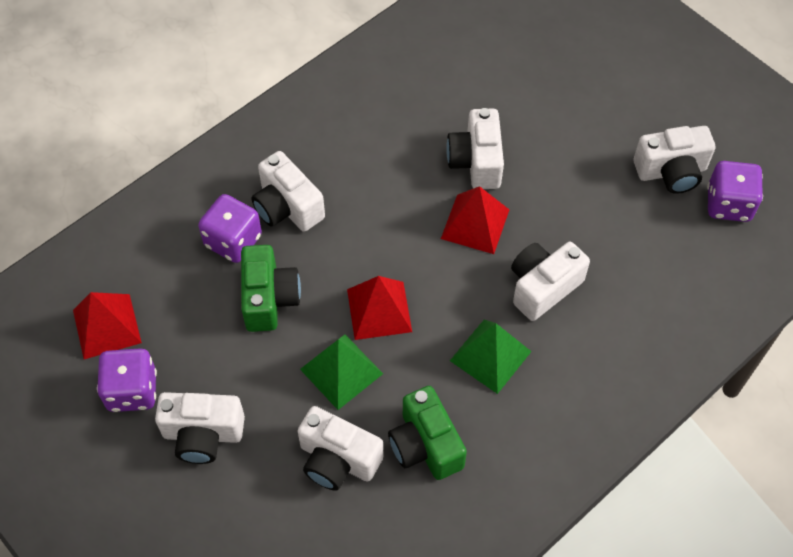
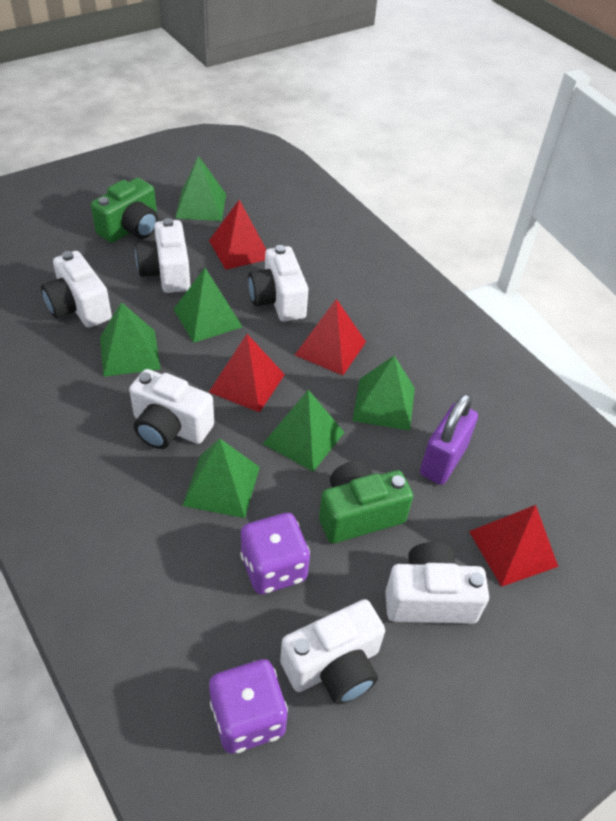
green pyramid: 2 -> 6
purple dice: 3 -> 2
purple padlock: 0 -> 1
red pyramid: 3 -> 4

